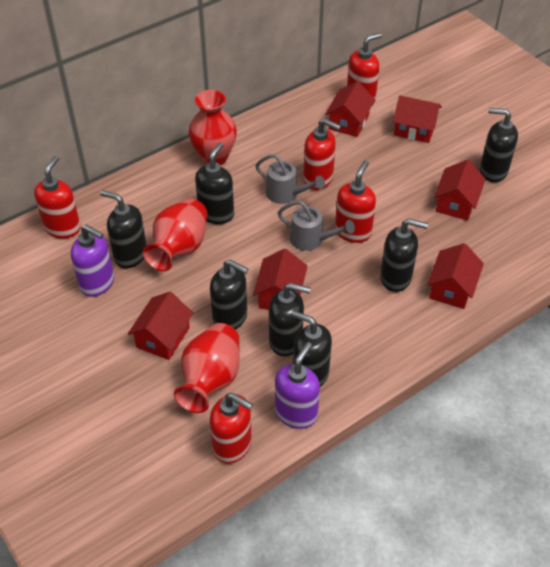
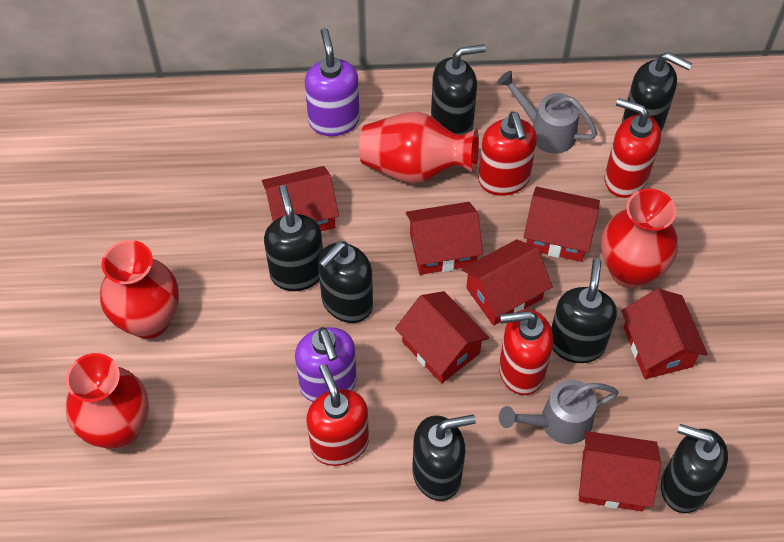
red house: 6 -> 7
red soap dispenser: 5 -> 4
red vase: 3 -> 4

